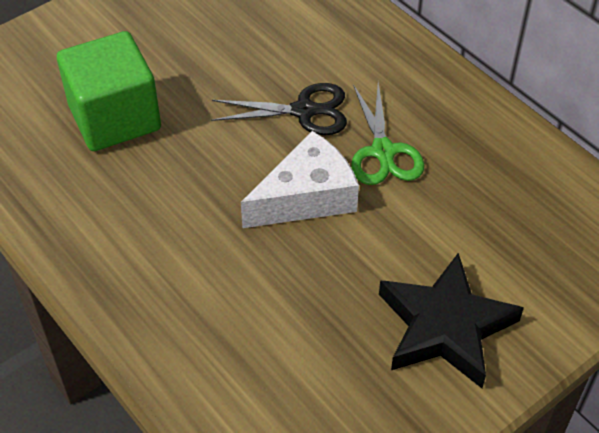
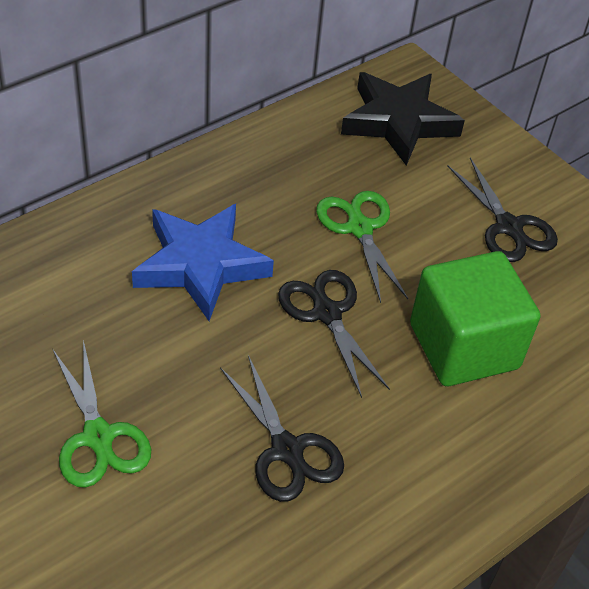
black scissors: 1 -> 3
blue star: 0 -> 1
green scissors: 1 -> 2
white cheese: 1 -> 0

